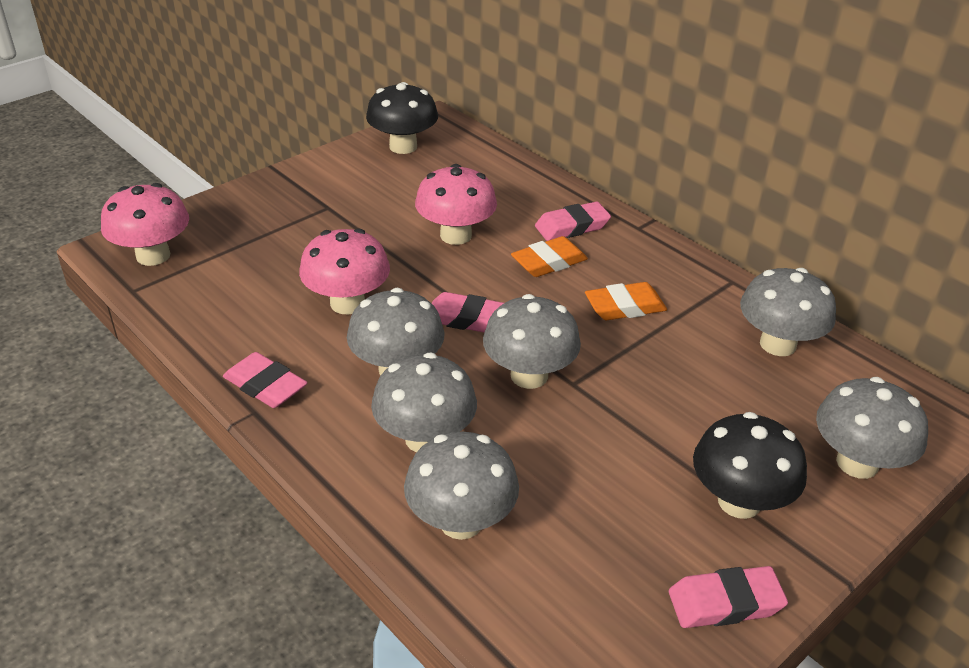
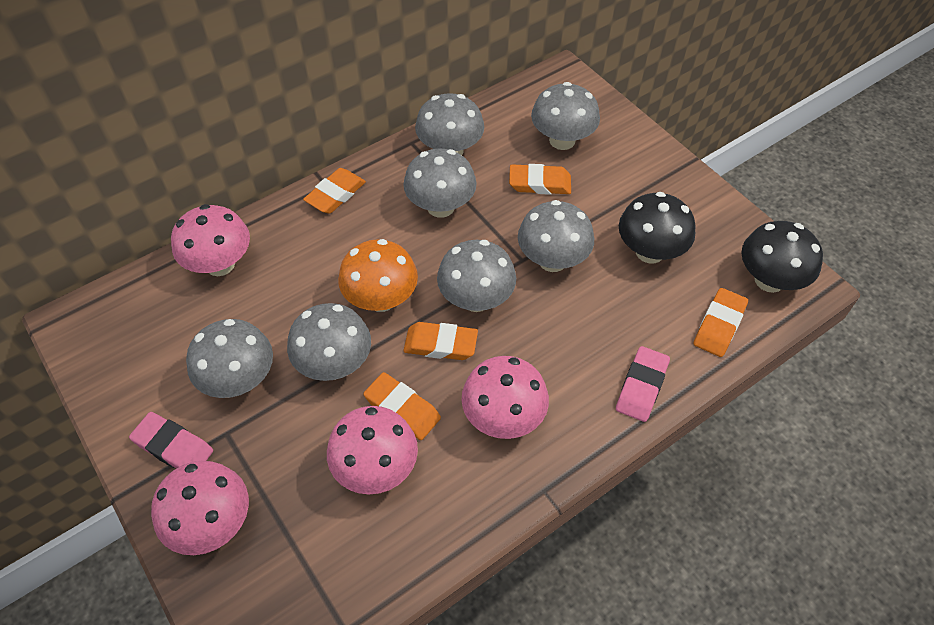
grey mushroom: 6 -> 7
orange eraser: 2 -> 5
orange mushroom: 0 -> 1
pink eraser: 4 -> 2
pink mushroom: 3 -> 4

